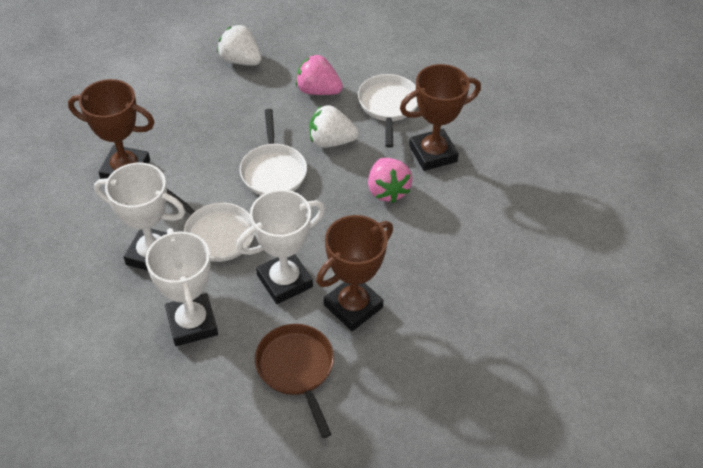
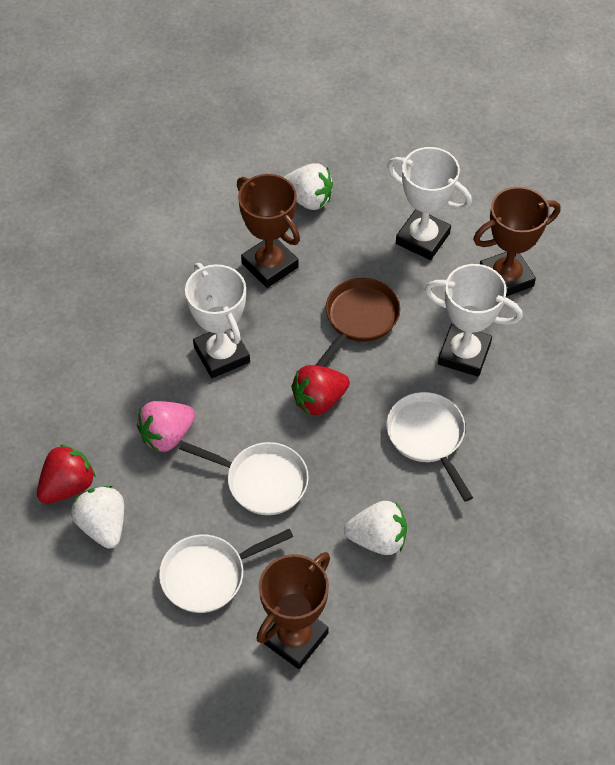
pink strawberry: 2 -> 1
red strawberry: 0 -> 2
white strawberry: 2 -> 3

